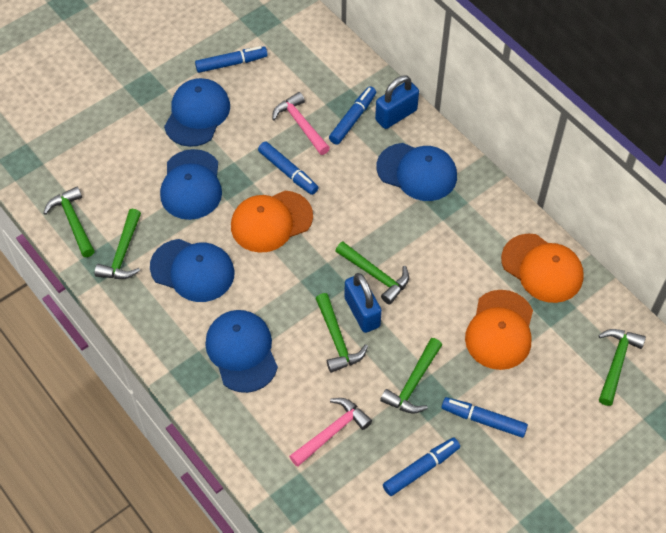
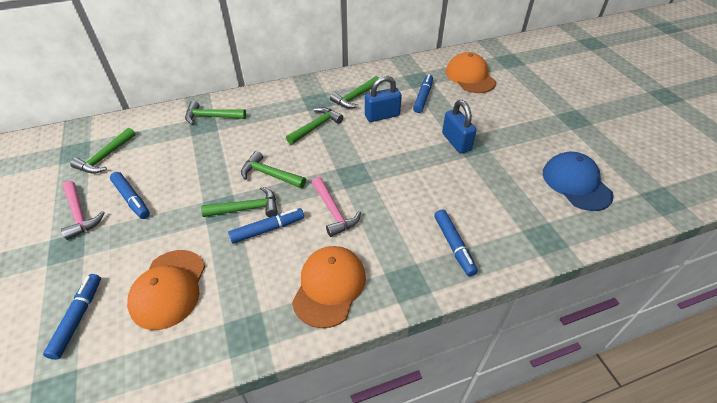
blue cap: 5 -> 1

